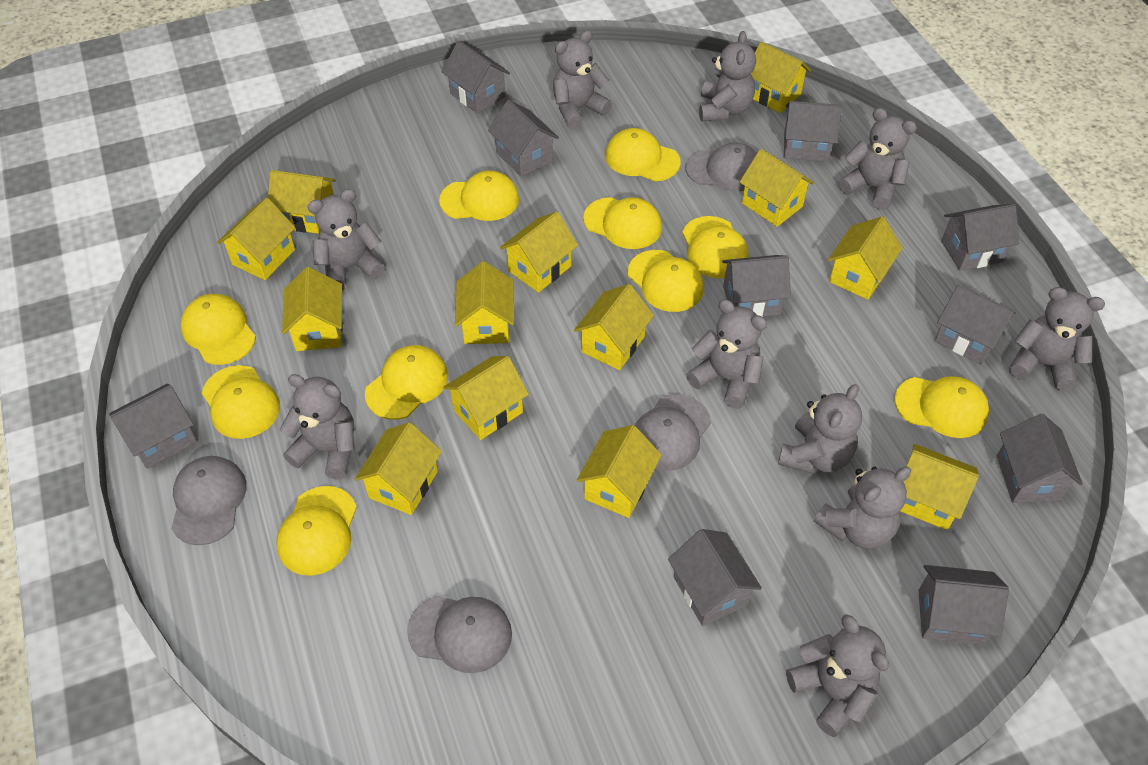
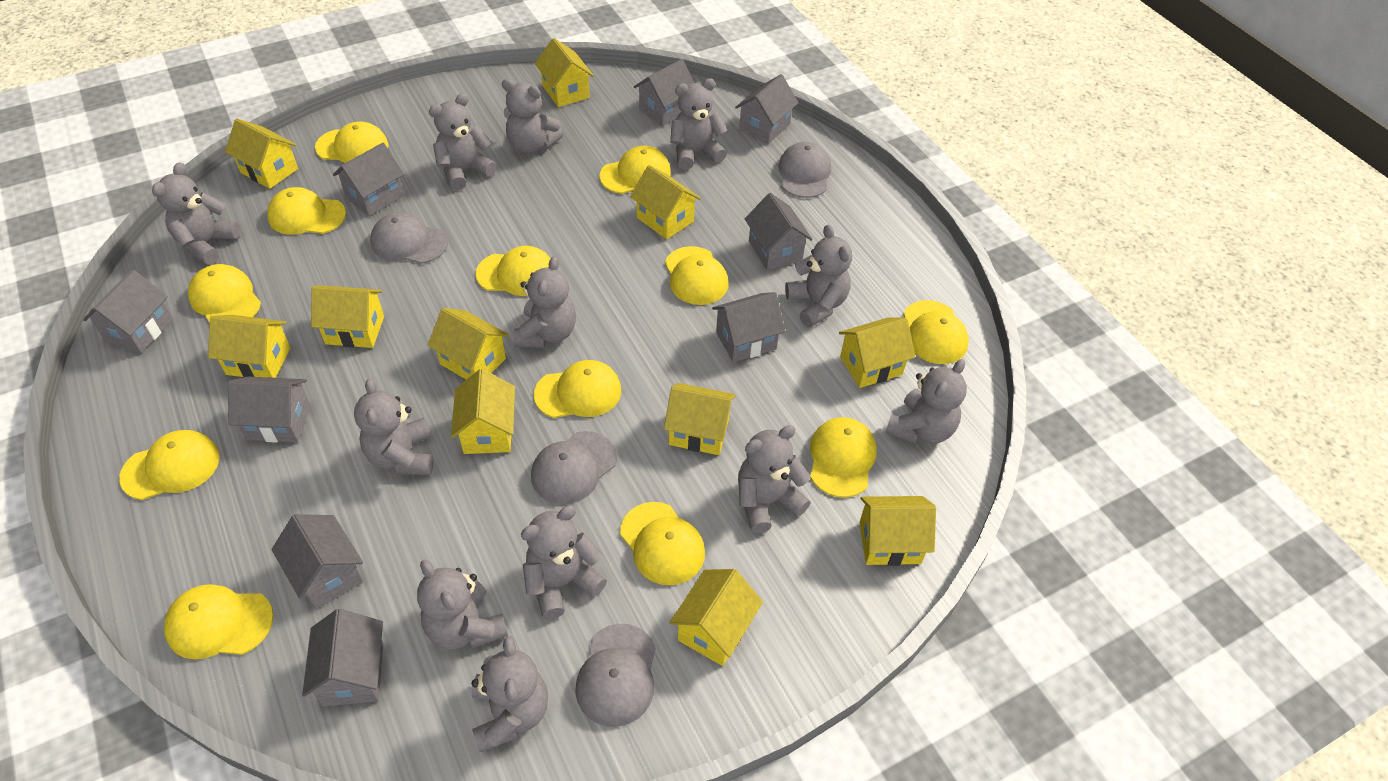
grey house: 10 -> 9
grey teddy bear: 10 -> 12
yellow cap: 10 -> 12
yellow house: 13 -> 11

